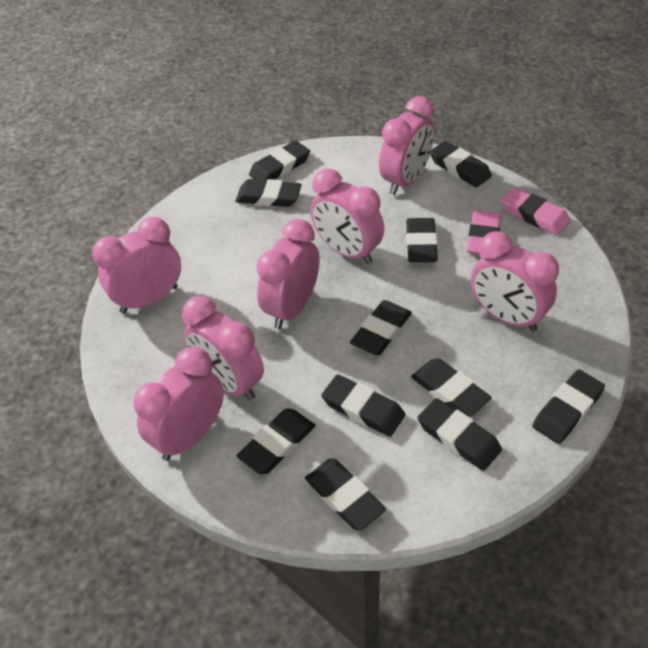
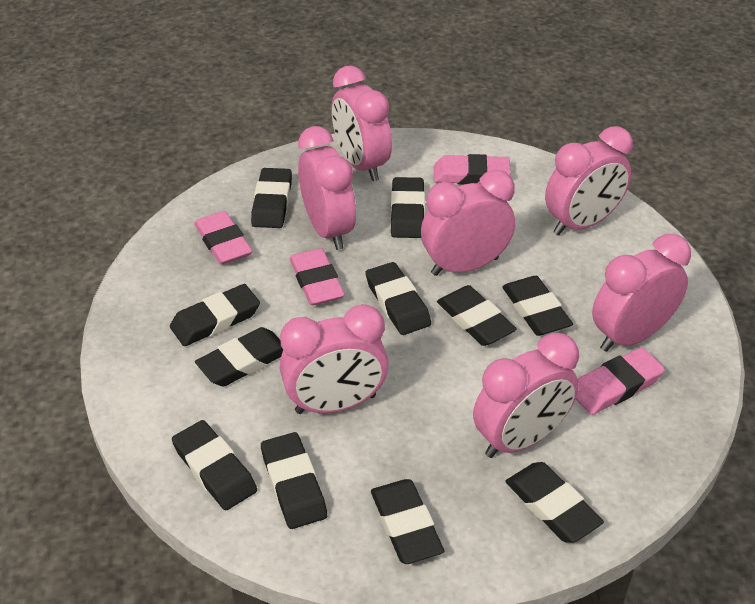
pink eraser: 2 -> 4

